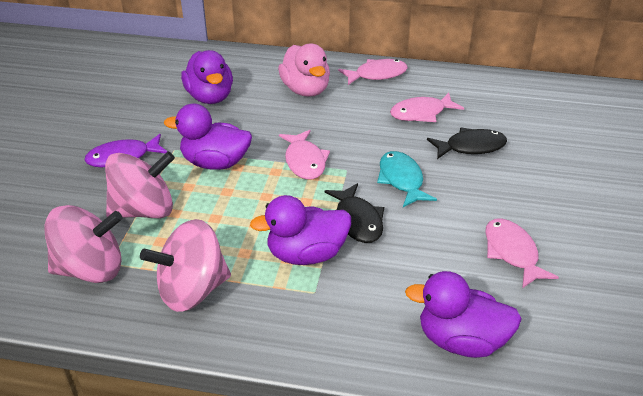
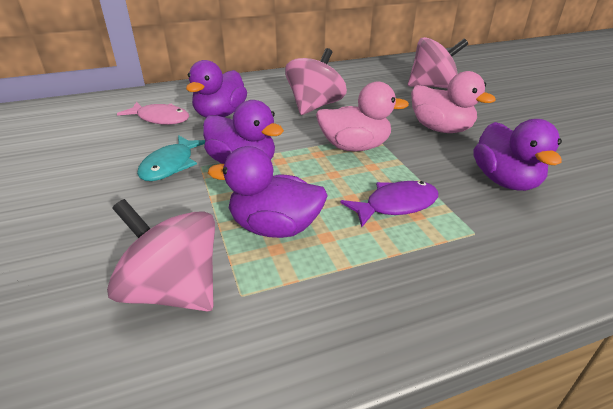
black fish: 2 -> 0
pink duck: 1 -> 2
pink fish: 4 -> 1

